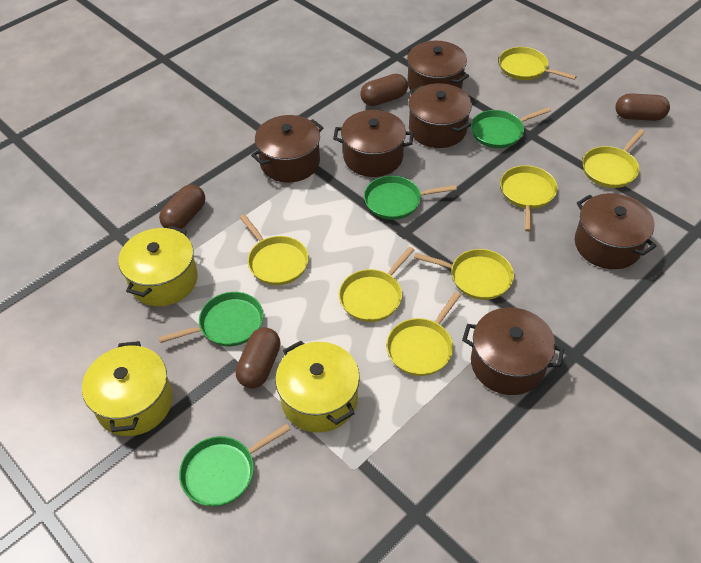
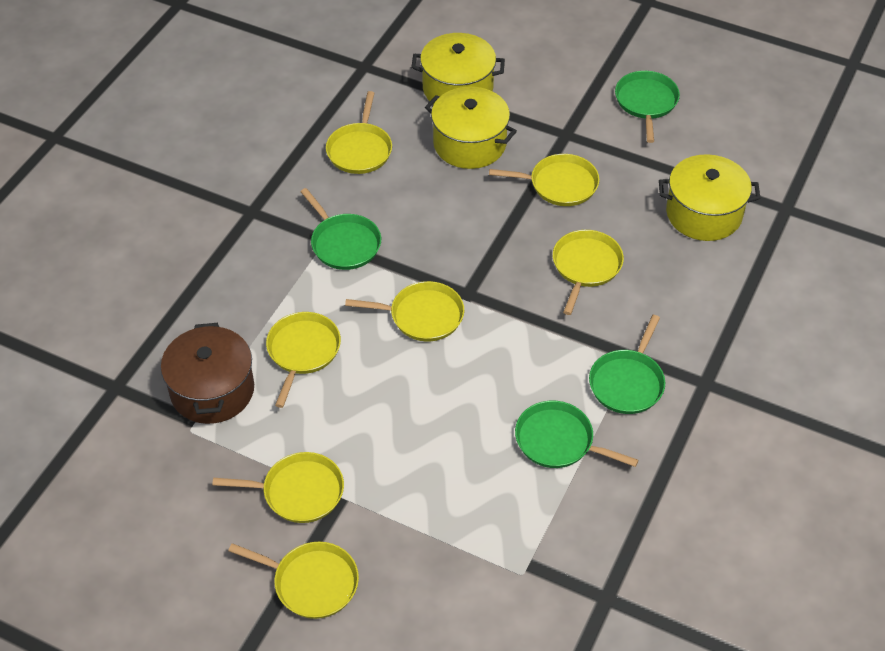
brown capsule: 4 -> 0
brown pot: 6 -> 1

